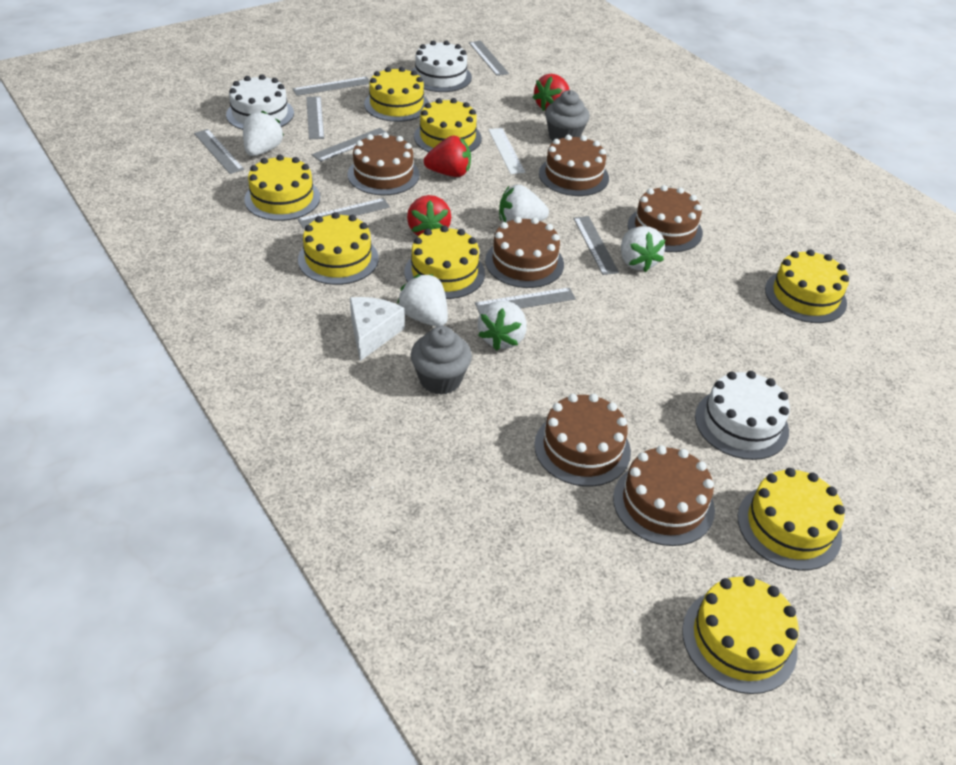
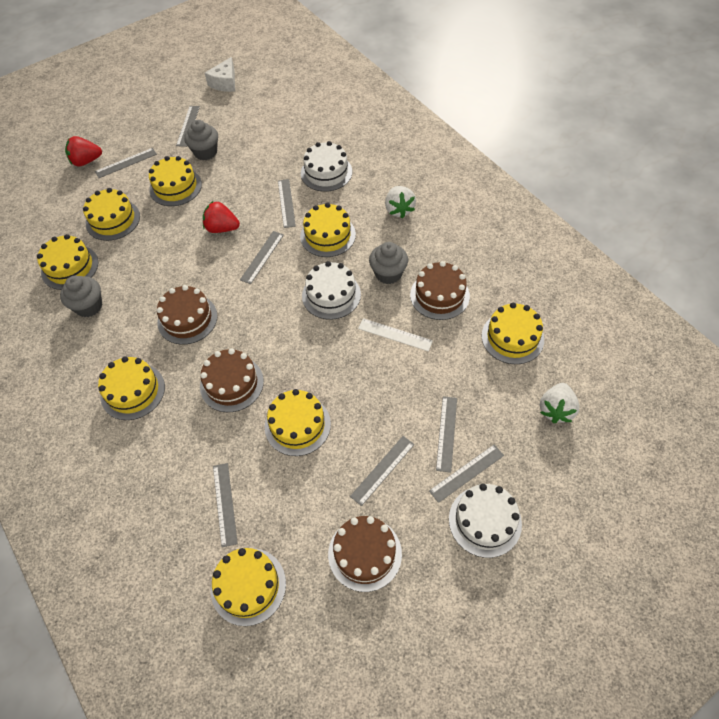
brown cake: 6 -> 4
grey cupcake: 2 -> 3
red strawberry: 3 -> 2
white strawberry: 5 -> 2

